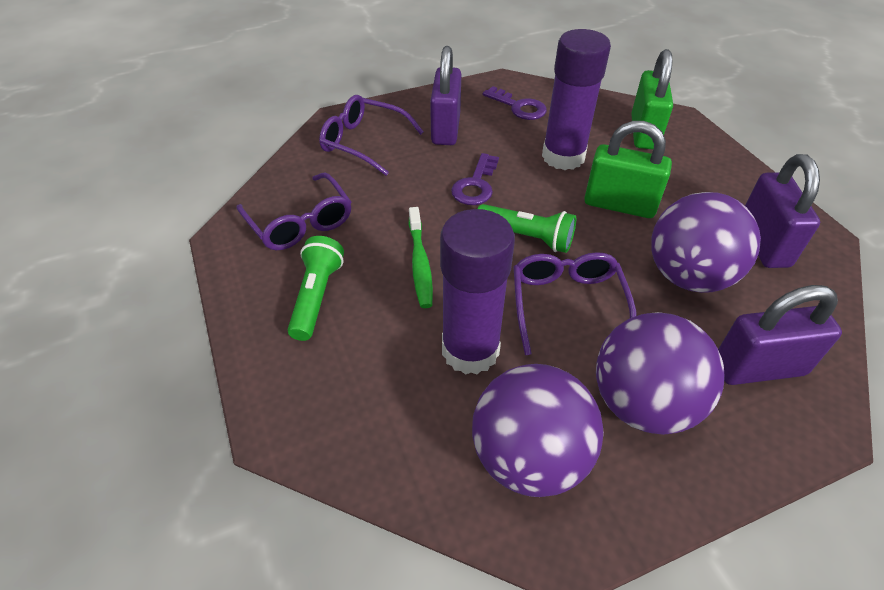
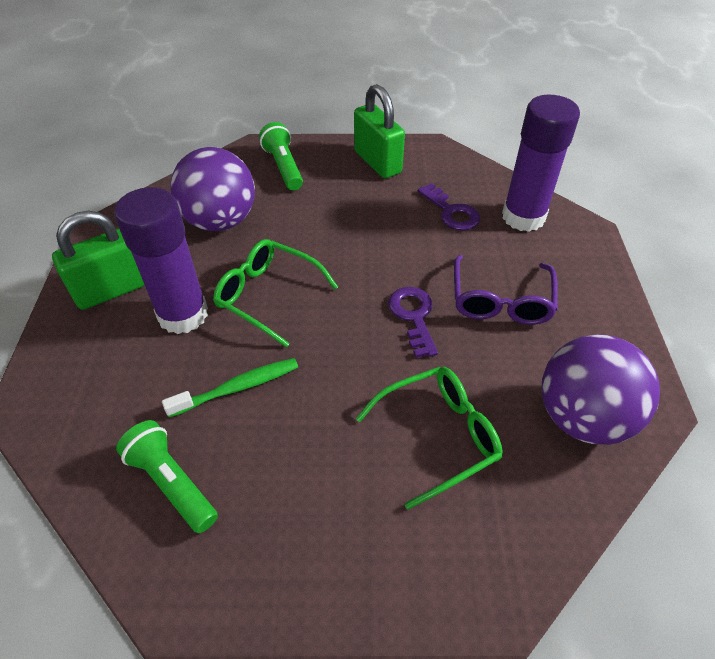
green glasses: 0 -> 2
purple ball: 3 -> 2
purple glasses: 3 -> 1
purple padlock: 3 -> 0

